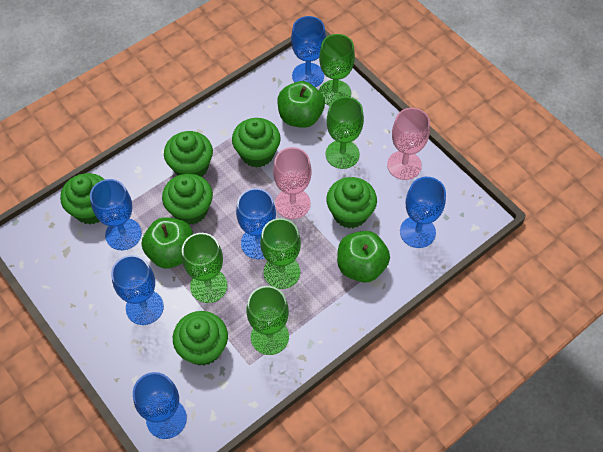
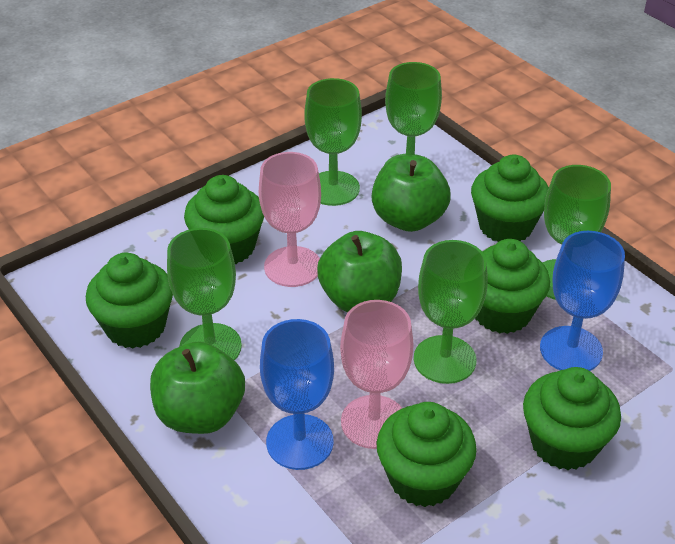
blue goblet: 6 -> 2

